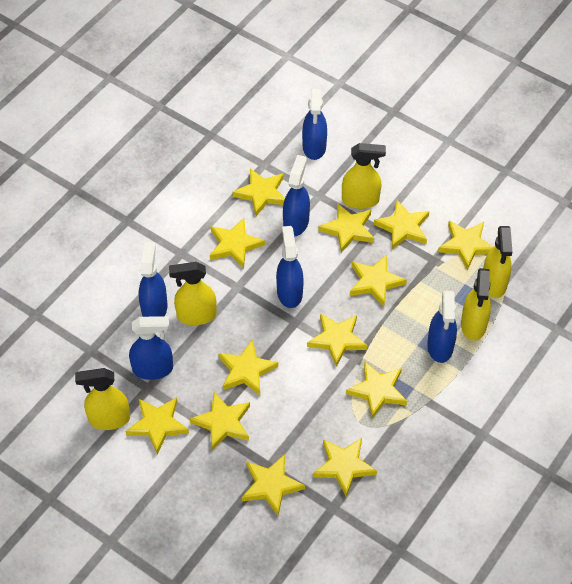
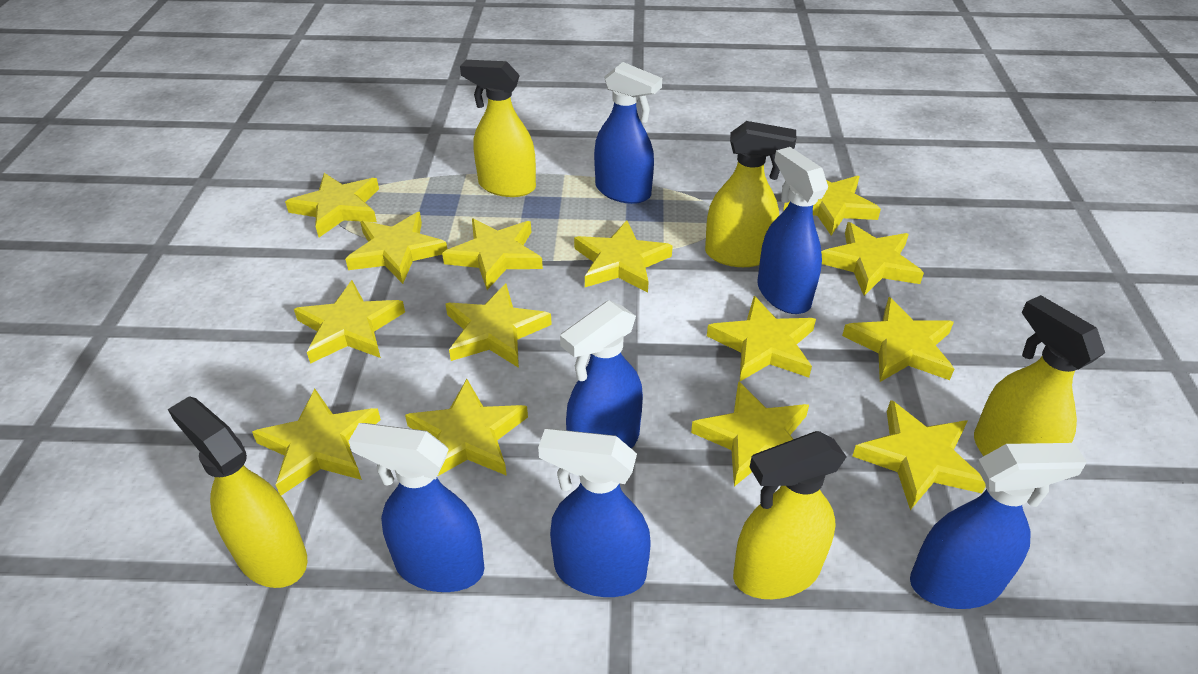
yellow star: 13 -> 14

